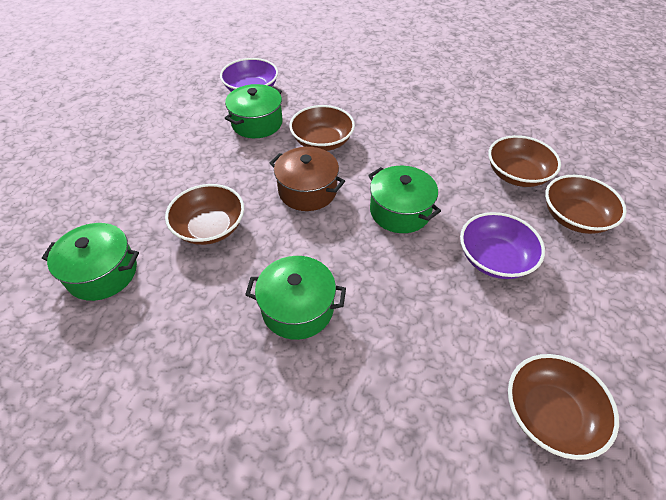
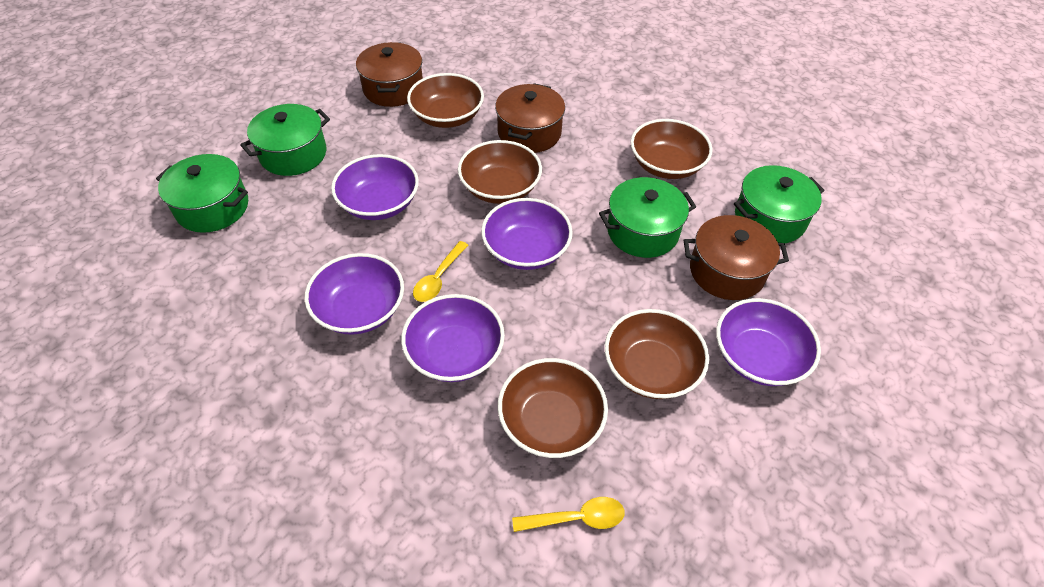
brown pot: 1 -> 3
purple bowl: 2 -> 5
yellow spoon: 0 -> 2

